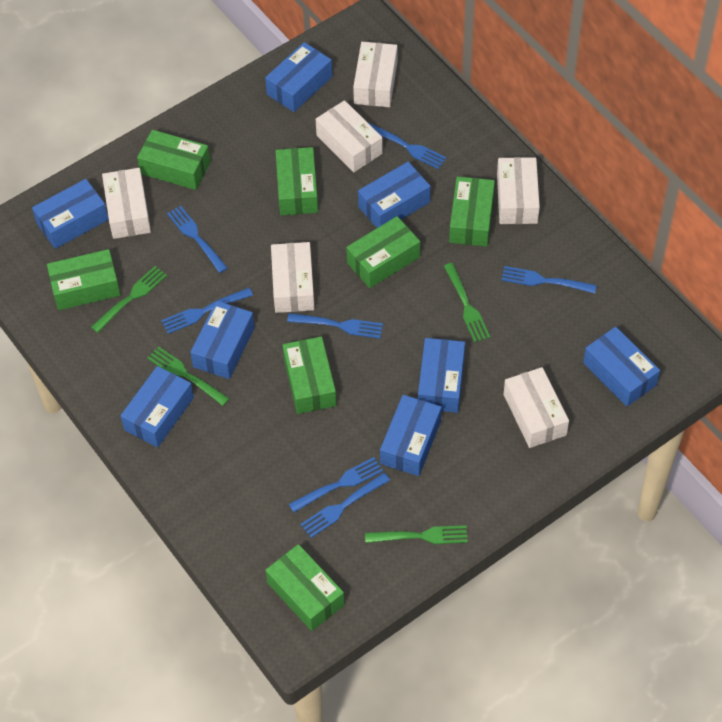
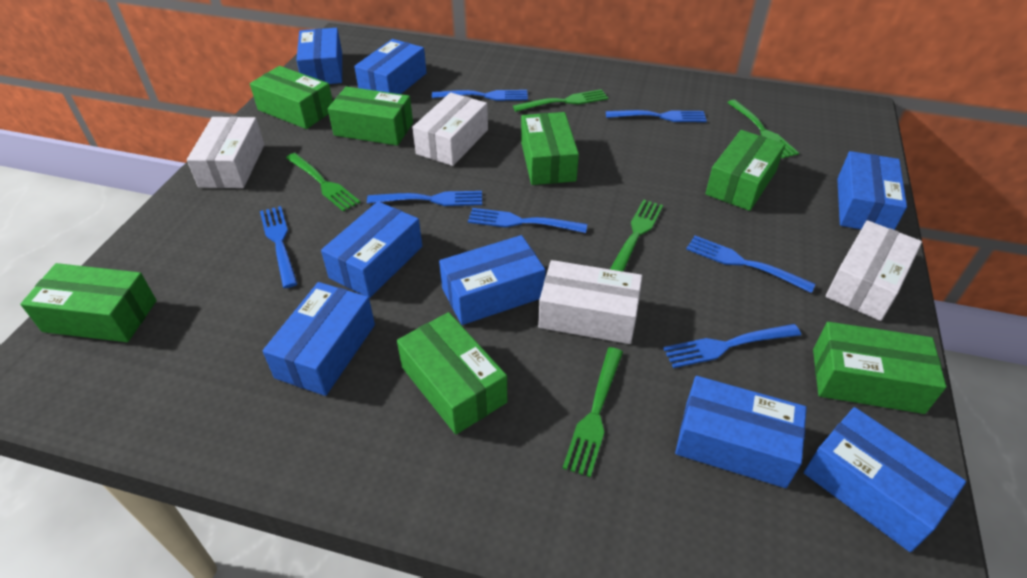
green fork: 4 -> 5
white box: 6 -> 4

